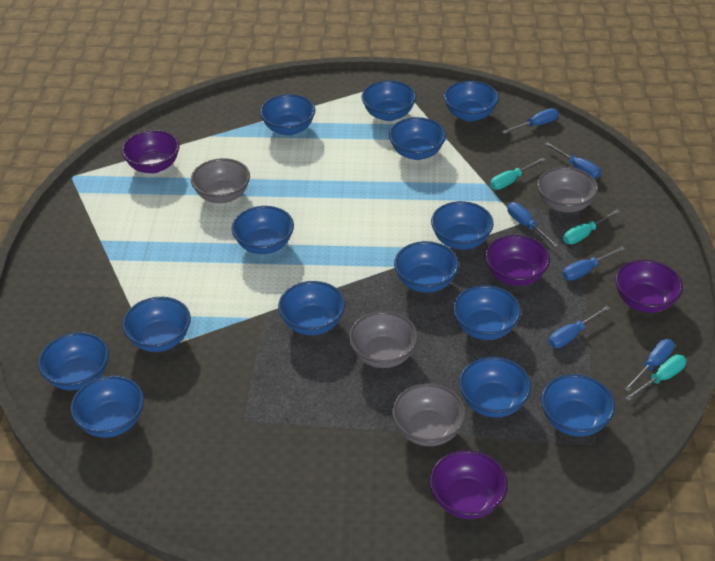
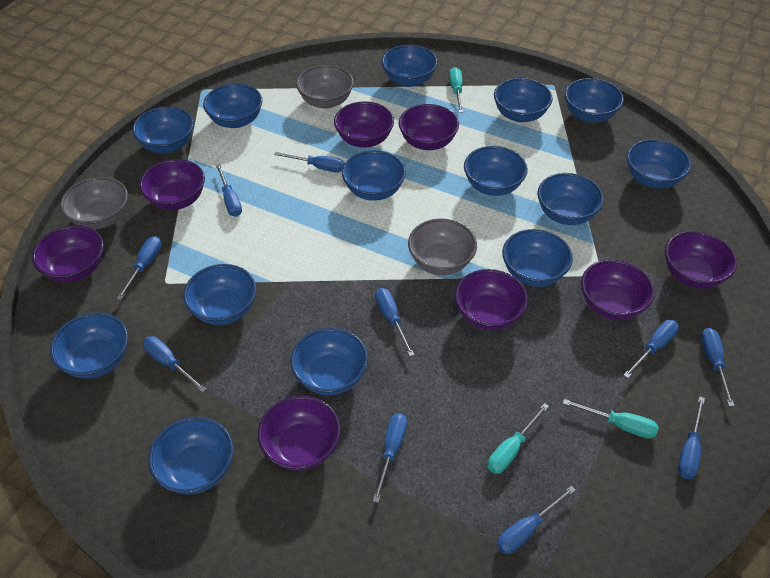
blue screwdriver: 6 -> 10
grey bowl: 4 -> 3
purple bowl: 4 -> 8

